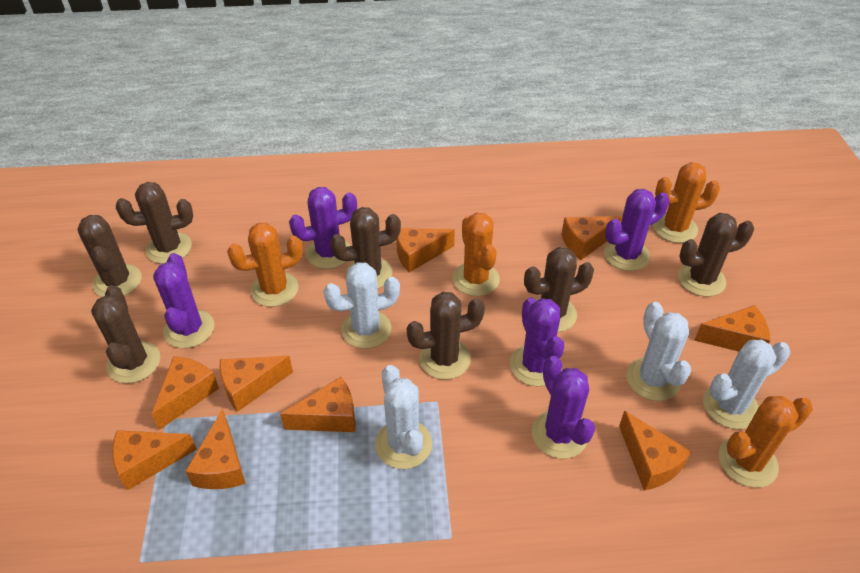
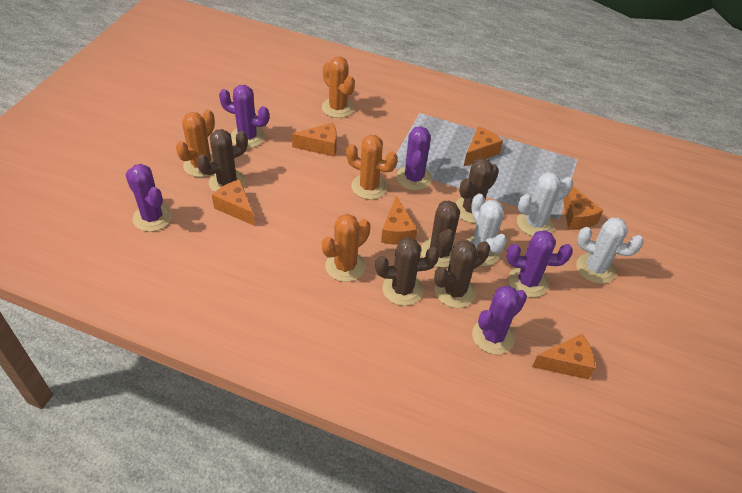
brown cactus: 7 -> 5
orange cheese: 9 -> 6
white cactus: 4 -> 3

